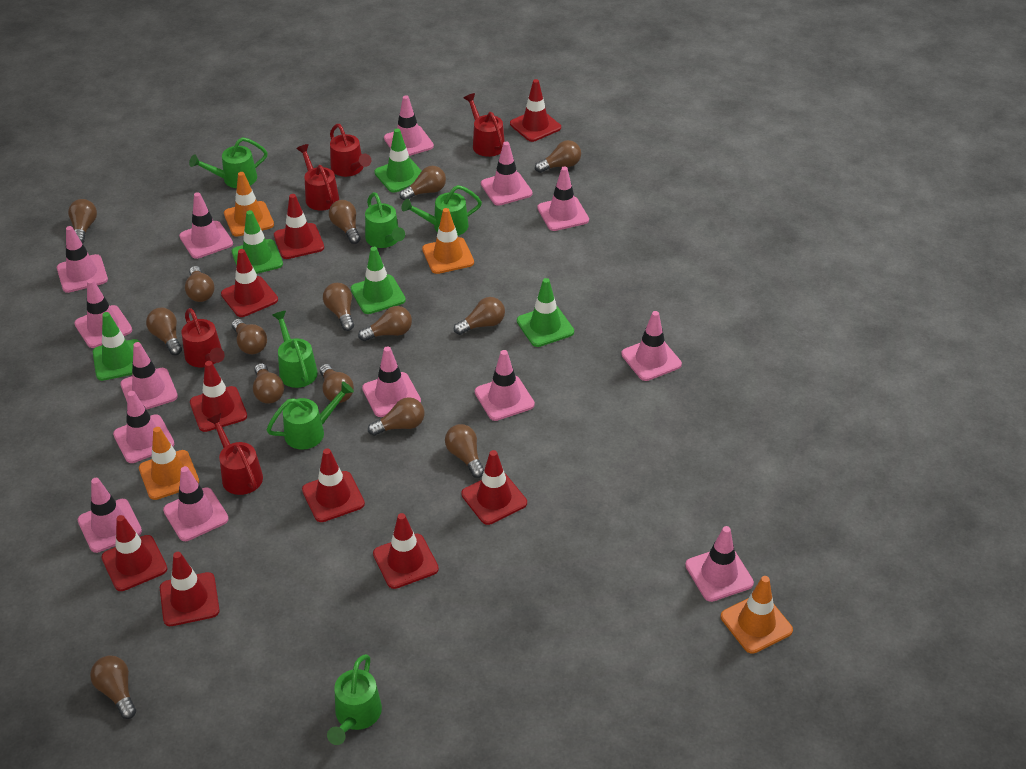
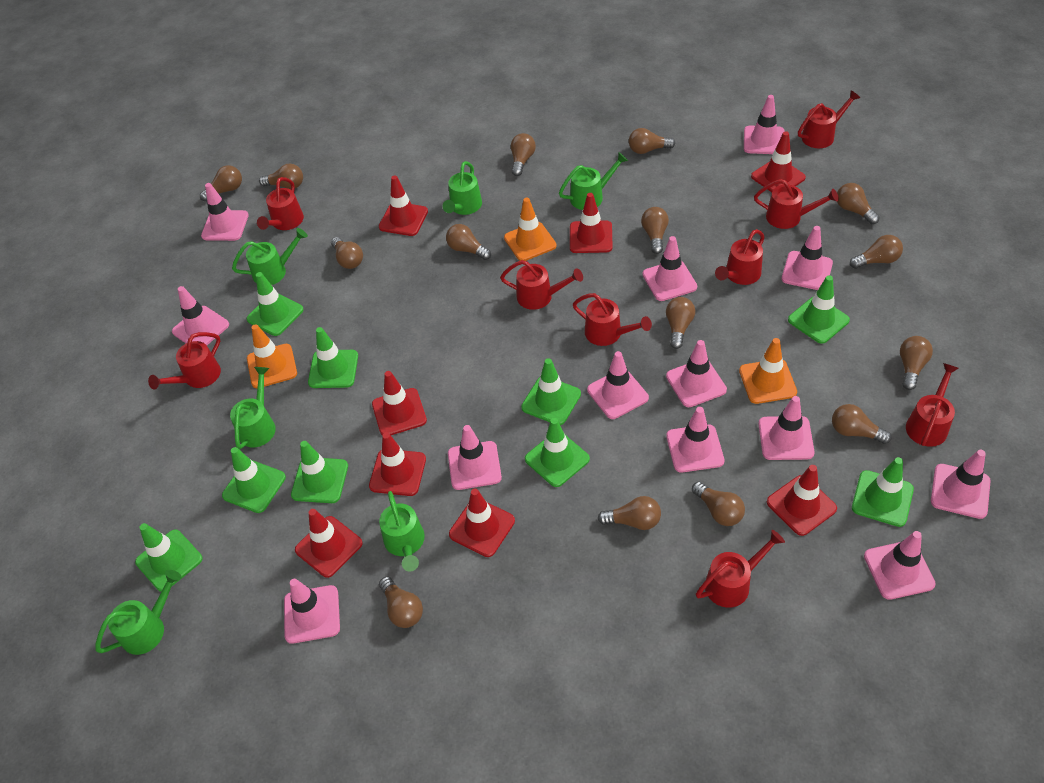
green traffic cone: 5 -> 9
orange traffic cone: 4 -> 3
pink traffic cone: 14 -> 13
red traffic cone: 9 -> 8
red watering can: 5 -> 9

